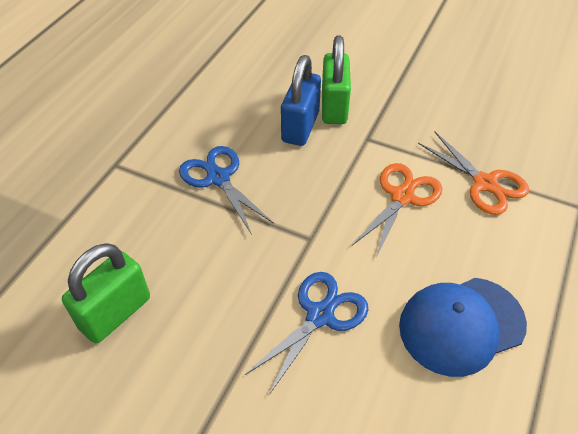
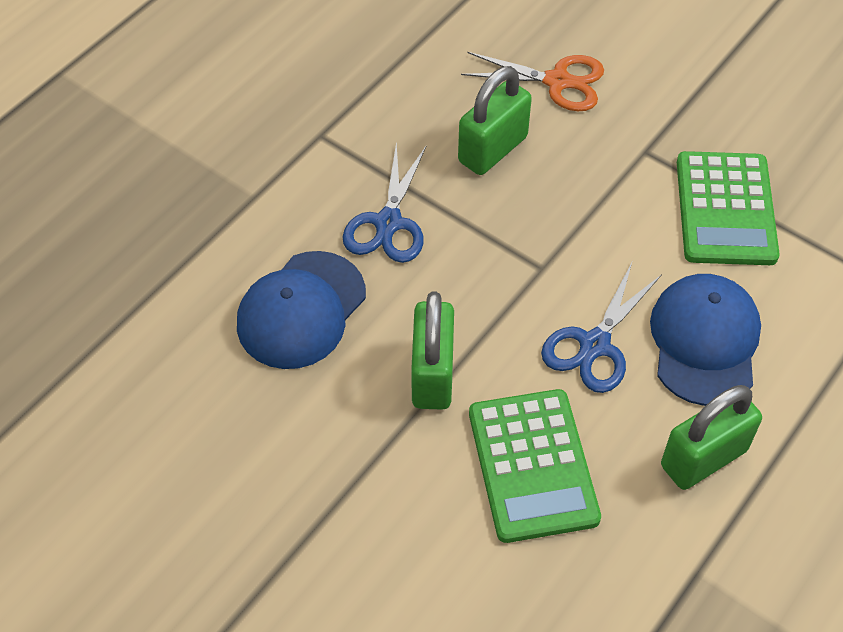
blue cap: 1 -> 2
blue padlock: 1 -> 0
green calculator: 0 -> 2
green padlock: 2 -> 3
orange scissors: 2 -> 1

